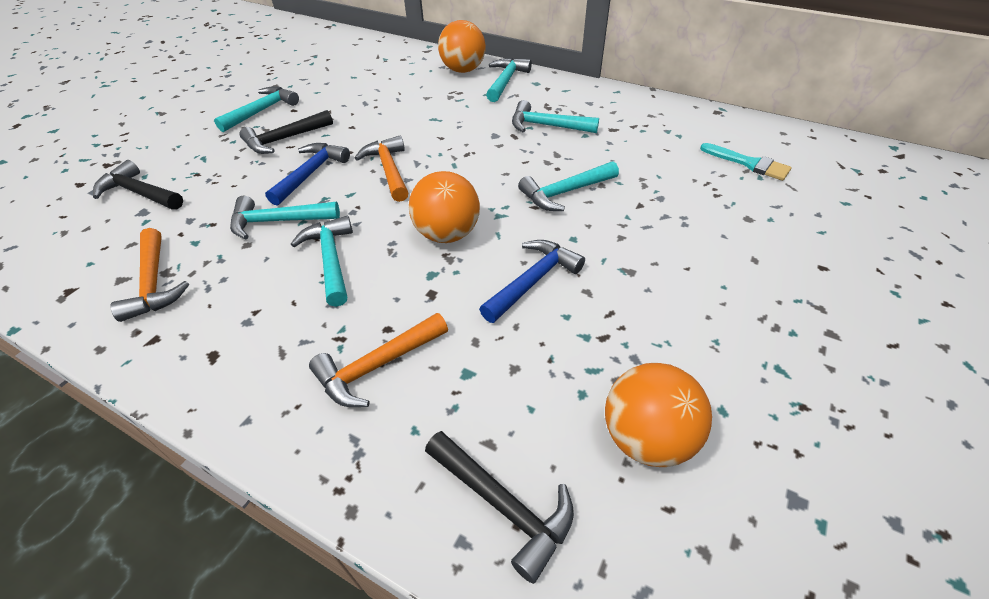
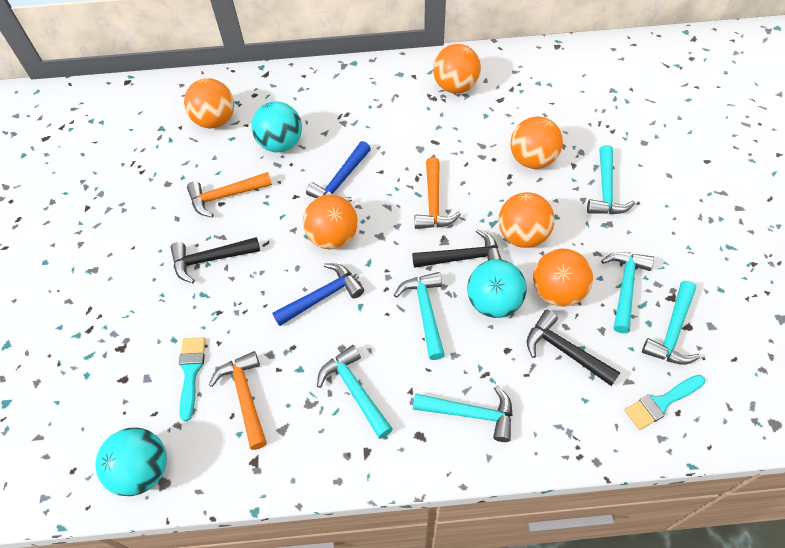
orange ball: 3 -> 6
turquoise ball: 0 -> 3
turquoise brush: 1 -> 2

